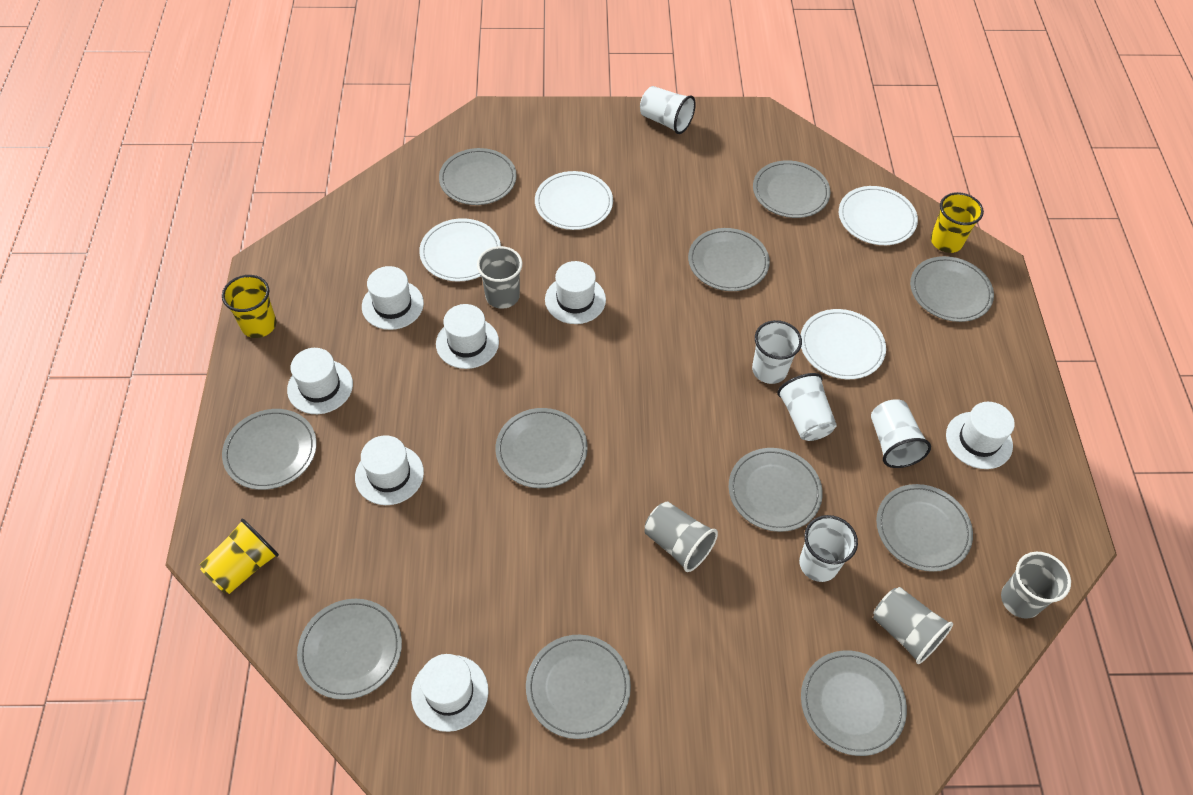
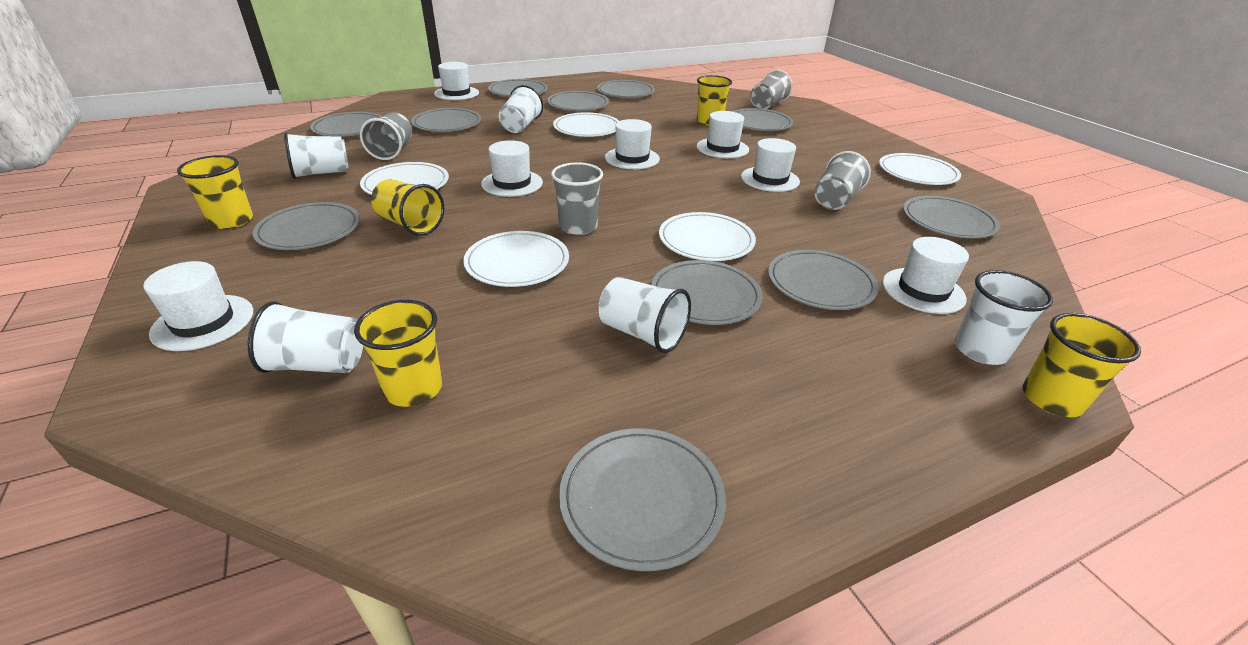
white plate: 4 -> 5
yellow cup: 3 -> 5

